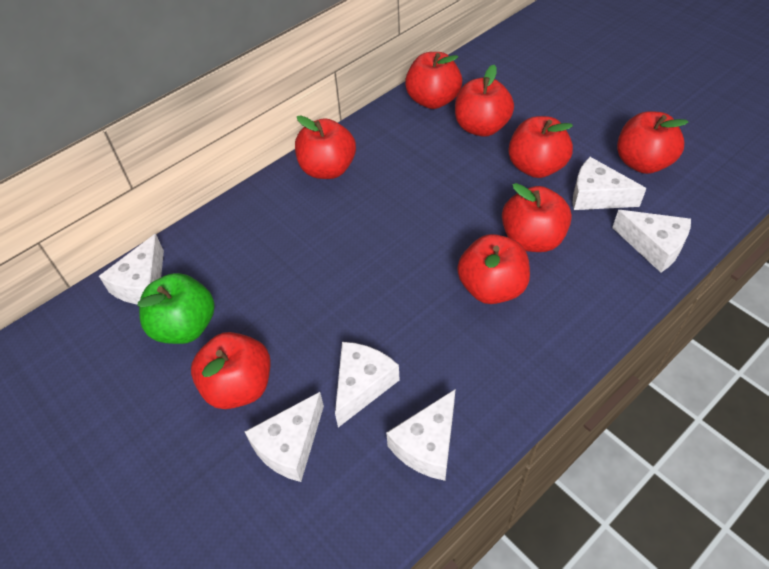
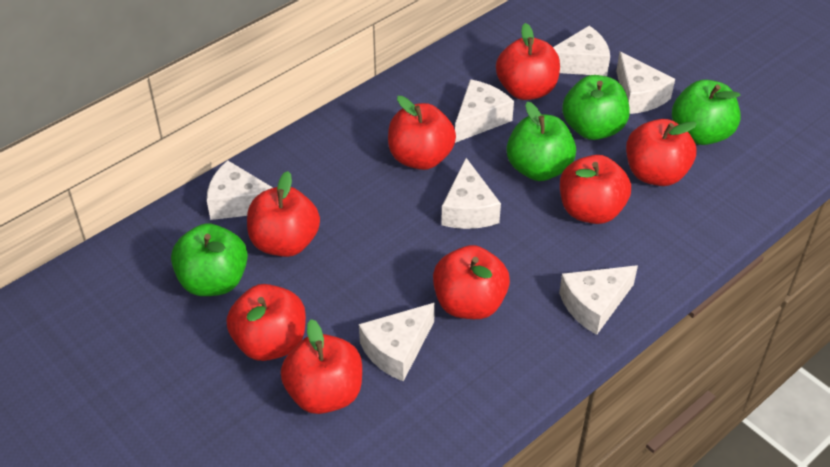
green apple: 1 -> 4
white cheese: 6 -> 7

